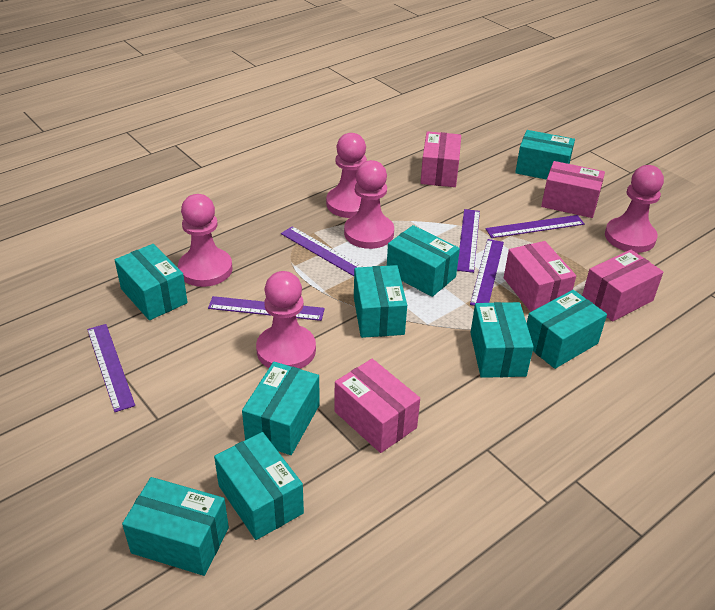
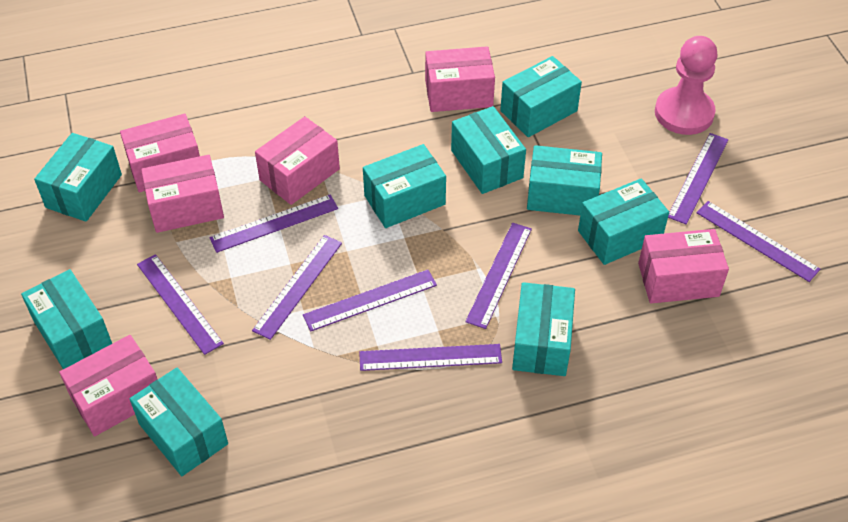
pink box: 5 -> 6
pink pawn: 5 -> 1
purple ruler: 6 -> 8

